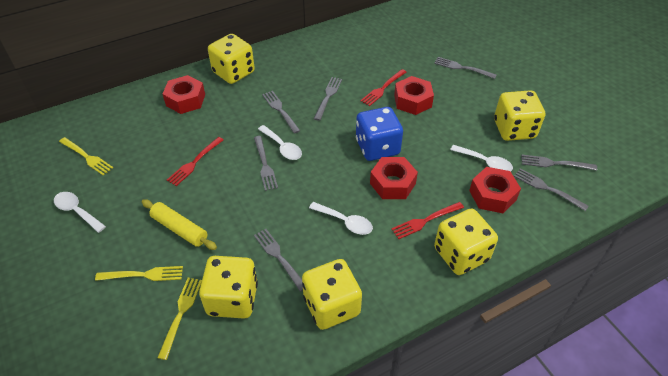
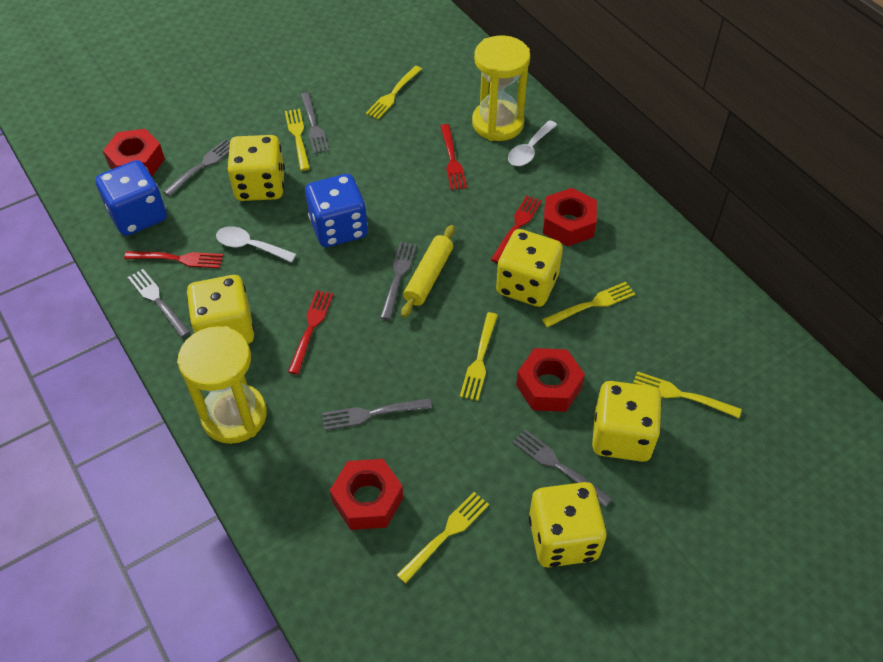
blue dice: 1 -> 2
grey fork: 7 -> 6
red fork: 3 -> 4
white spoon: 4 -> 2
yellow fork: 3 -> 6
yellow hourglass: 0 -> 2

